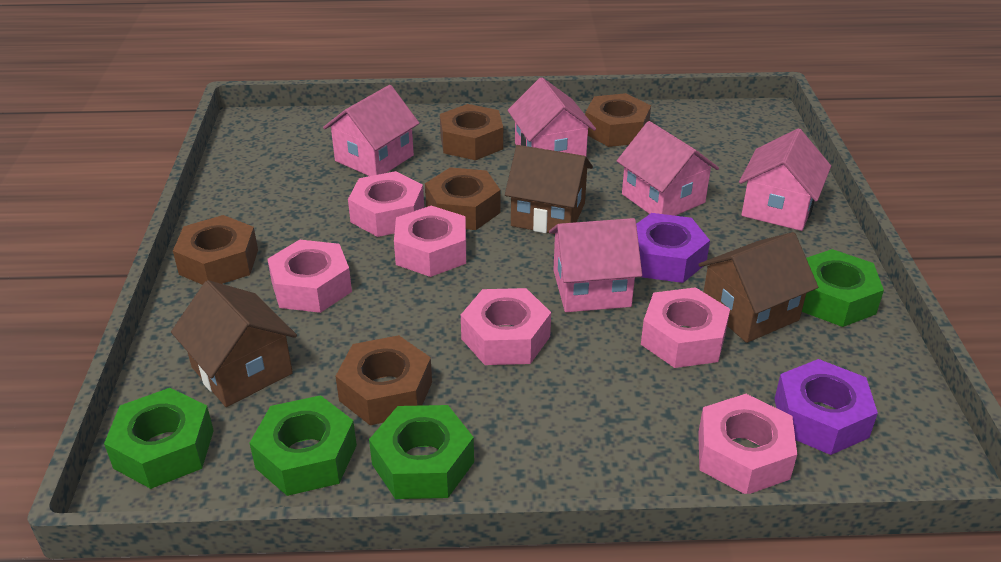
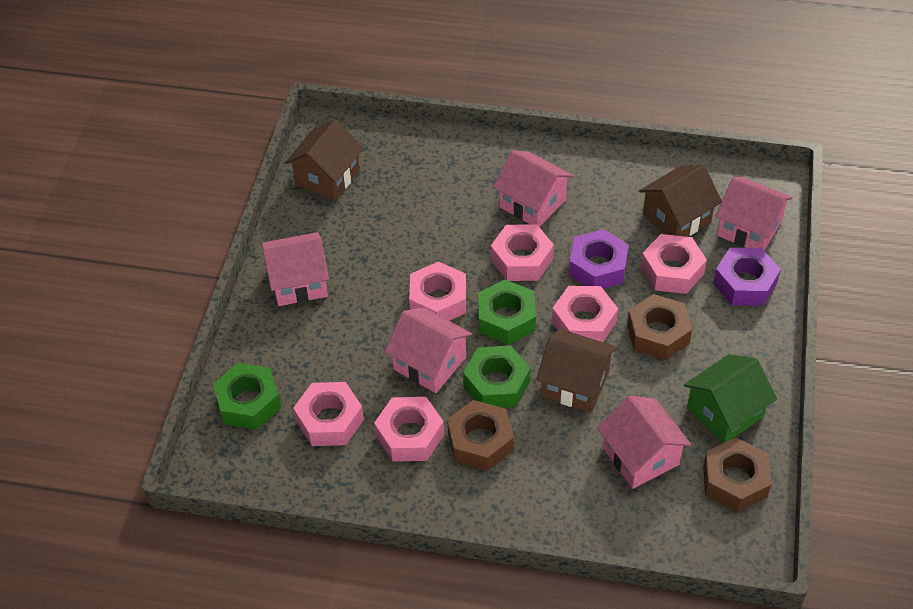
brown nut: 5 -> 3
green house: 0 -> 1
green nut: 4 -> 3

